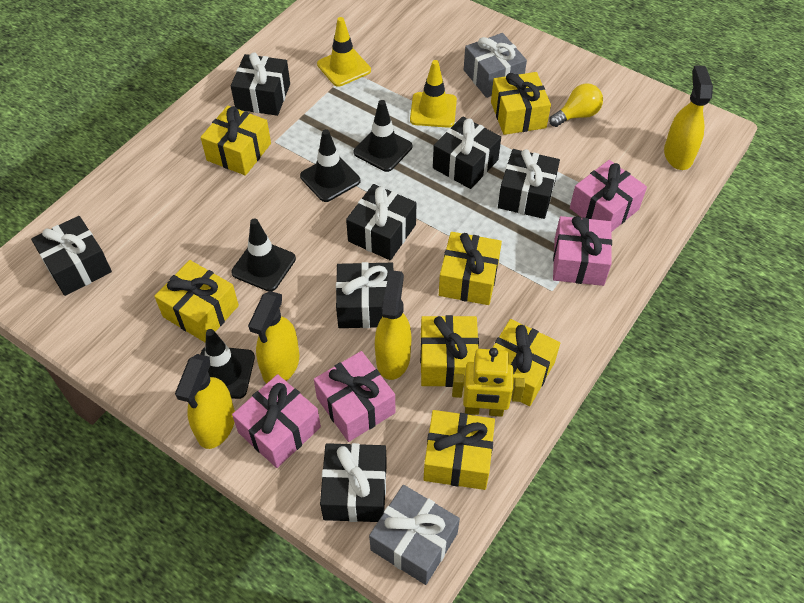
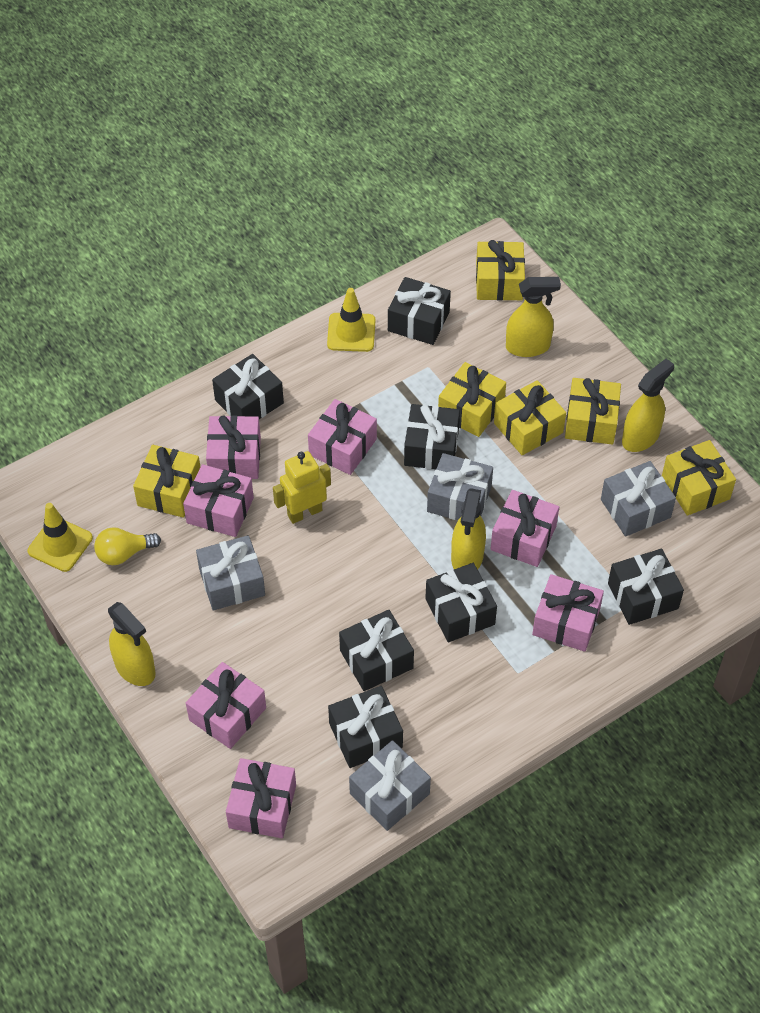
black traffic cone: 4 -> 0
grey gift: 2 -> 4
pink gift: 4 -> 7
yellow gift: 7 -> 6

